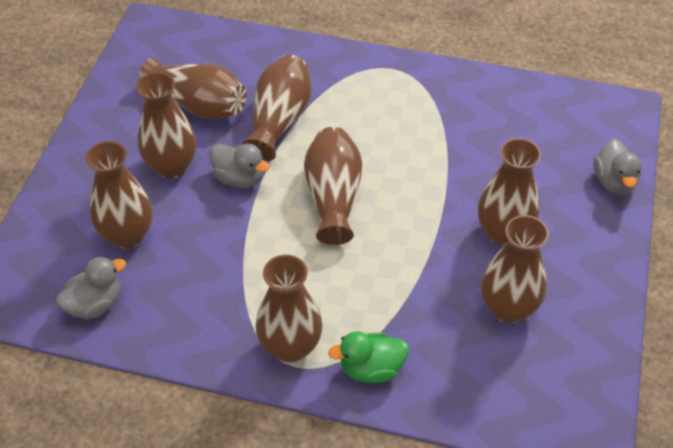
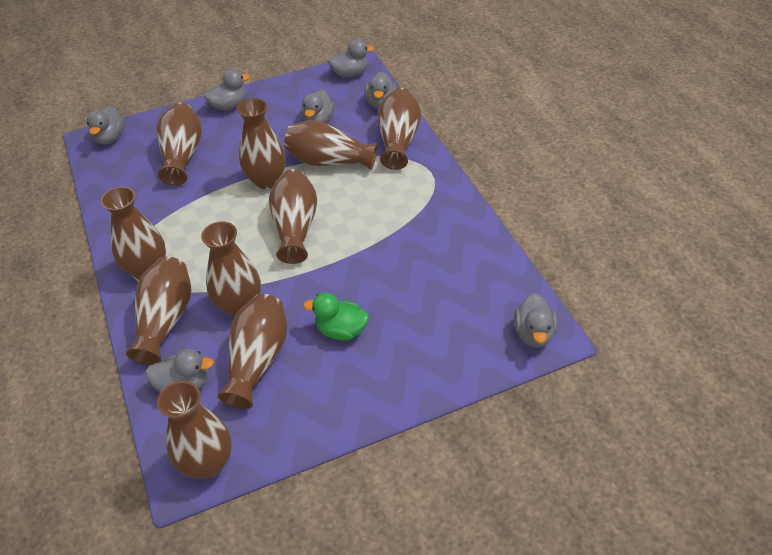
brown vase: 8 -> 10
grey duck: 3 -> 7

